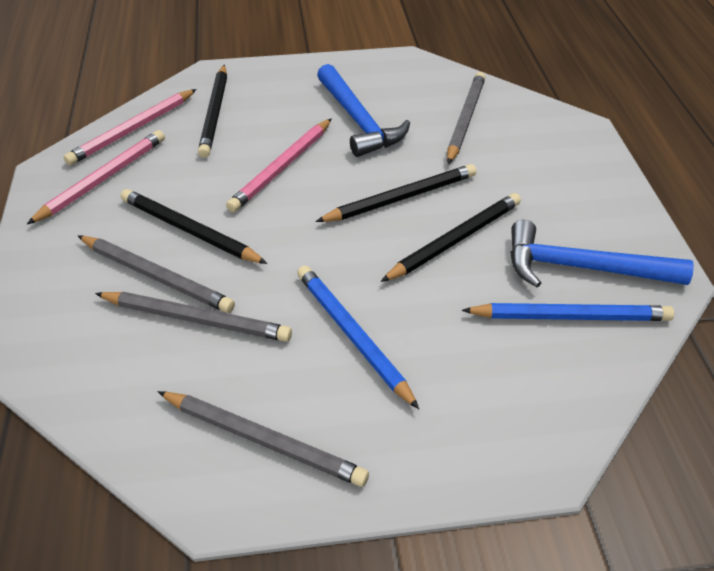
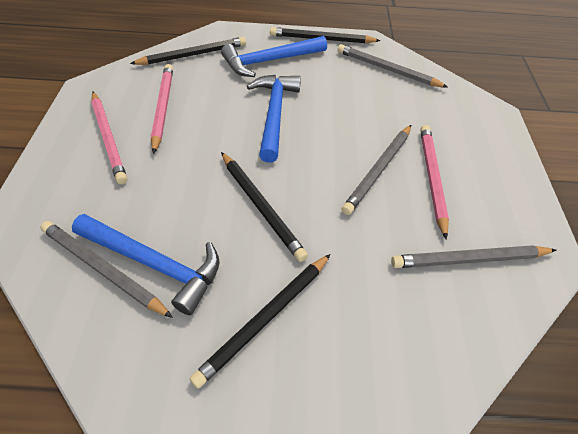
blue hammer: 2 -> 3
blue pencil: 2 -> 0

